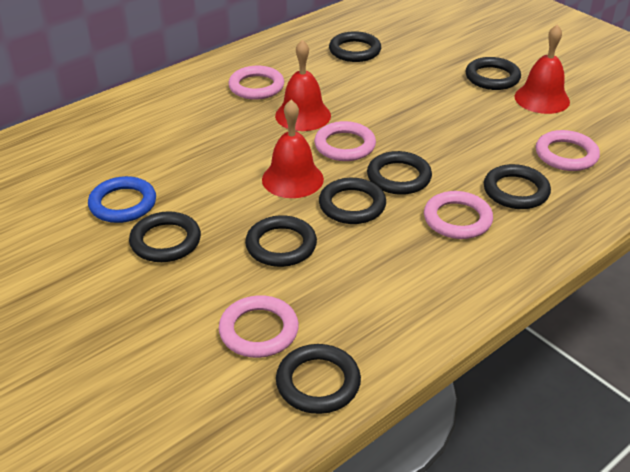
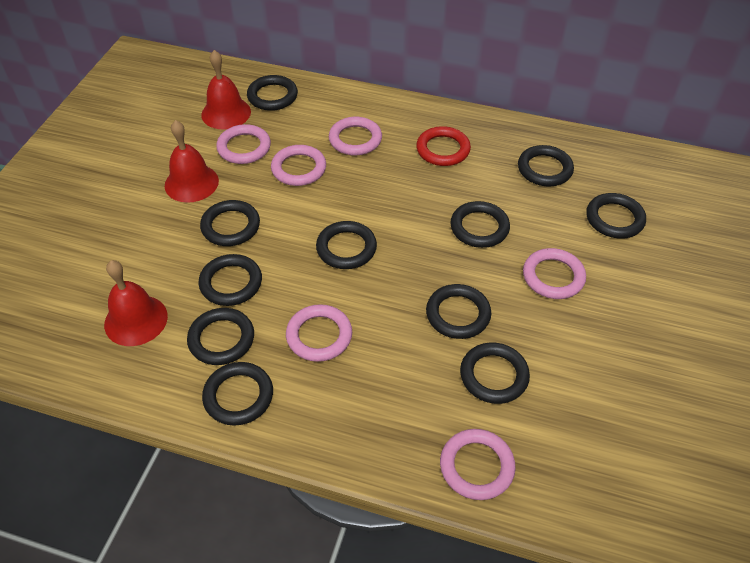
black ring: 8 -> 11
blue ring: 1 -> 0
pink ring: 5 -> 6
red ring: 0 -> 1

